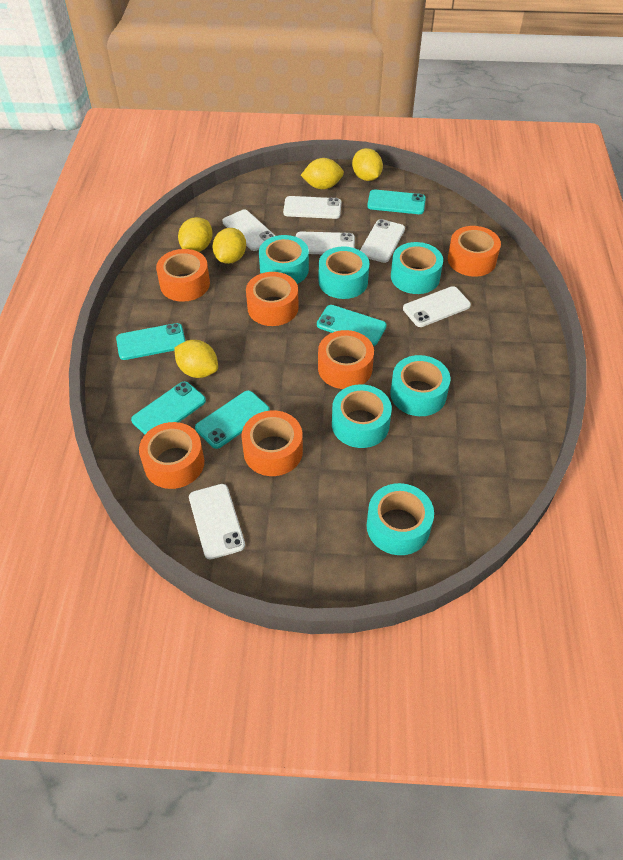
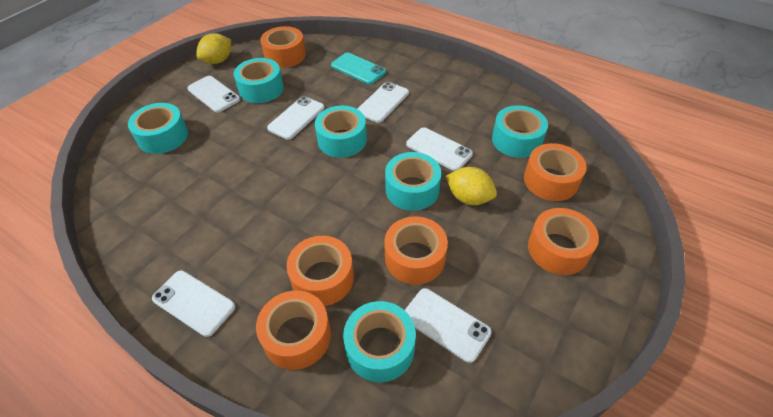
turquoise phone: 5 -> 1
yellow lemon: 5 -> 2

